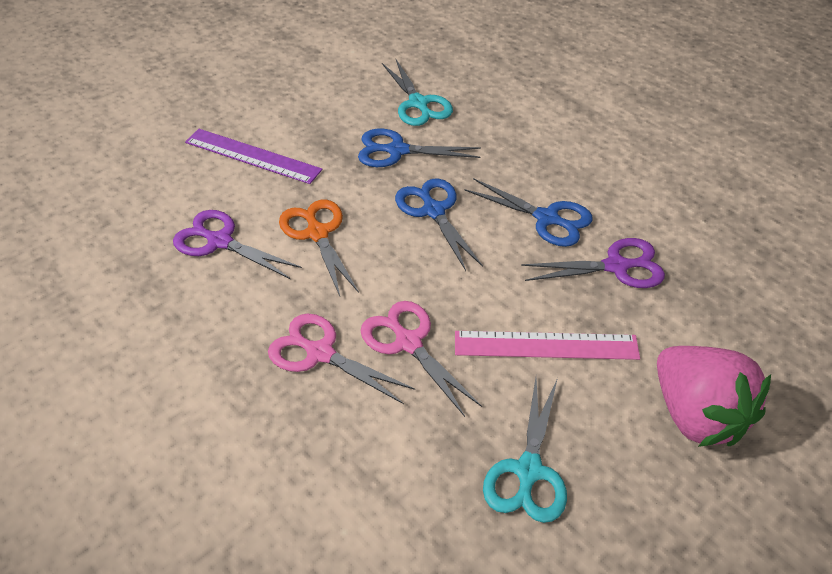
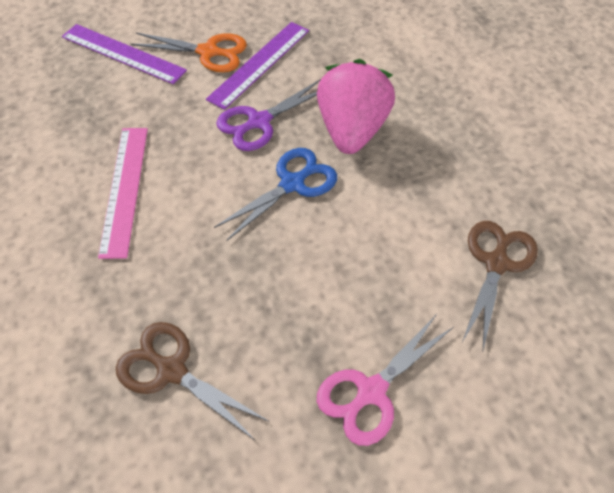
blue scissors: 3 -> 1
brown scissors: 0 -> 2
pink scissors: 2 -> 1
purple ruler: 1 -> 2
purple scissors: 2 -> 1
turquoise scissors: 2 -> 0

